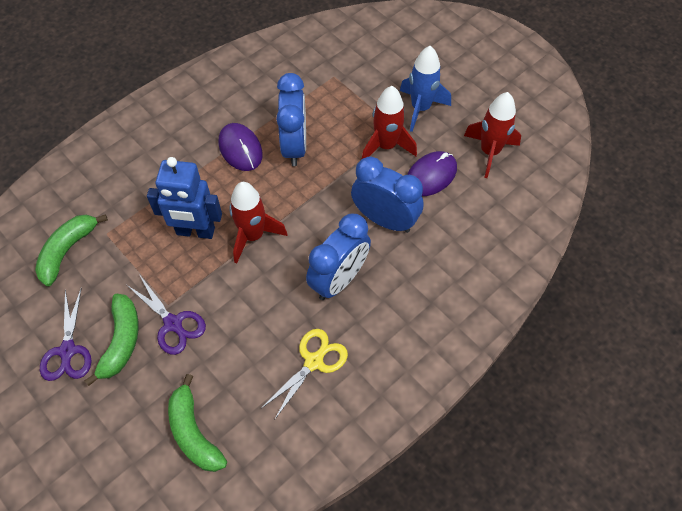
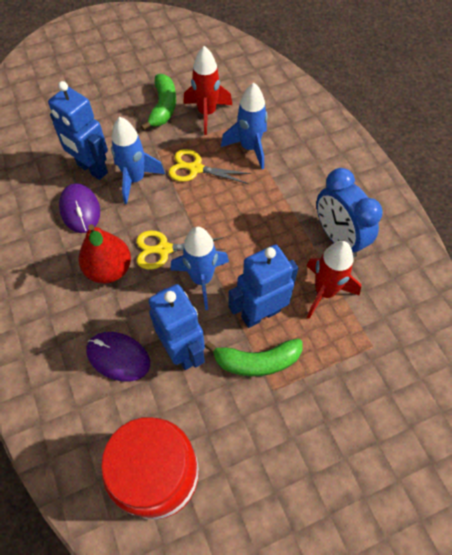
blue clock: 3 -> 1
blue robot: 1 -> 3
blue rocket: 1 -> 3
green banana: 3 -> 2
purple scissors: 2 -> 0
red jar: 0 -> 1
red pear: 0 -> 1
red rocket: 3 -> 2
yellow scissors: 1 -> 2

